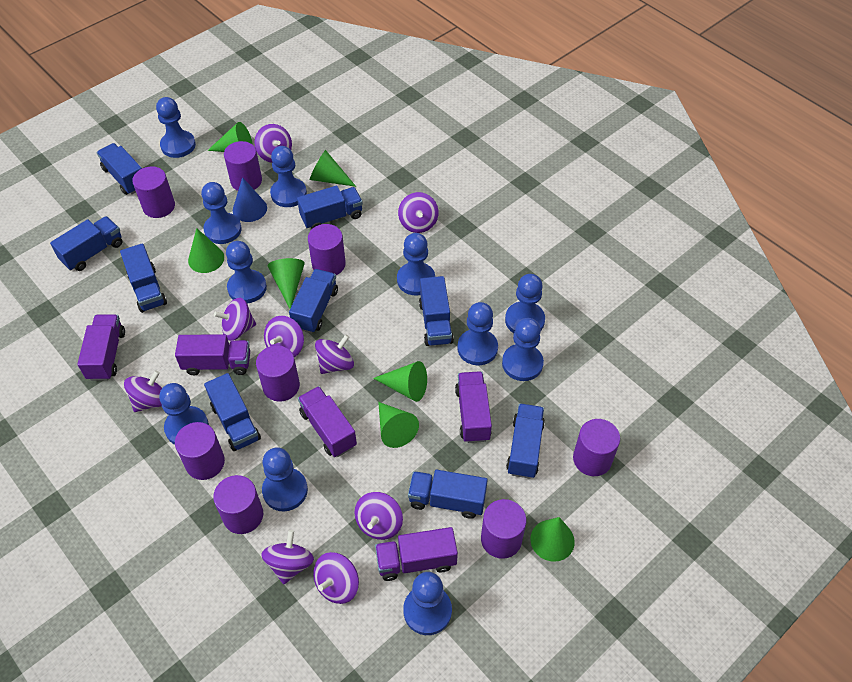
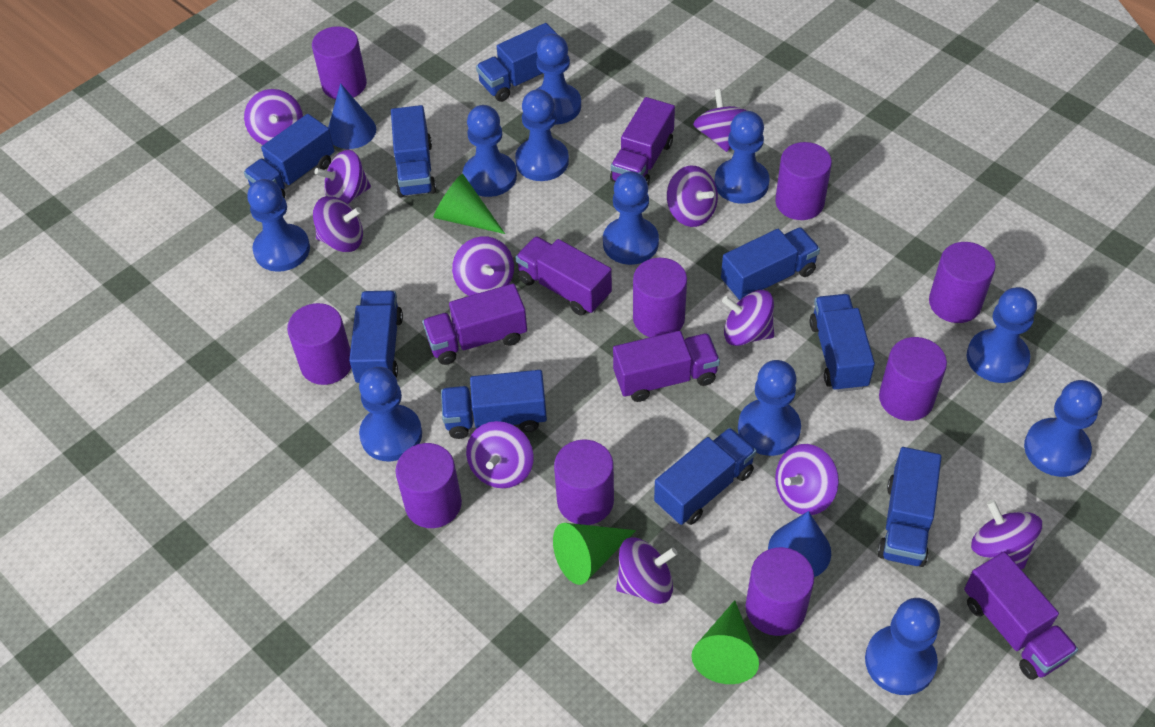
blue cone: 1 -> 2
green cone: 7 -> 3
purple cylinder: 8 -> 9
purple spinning top: 9 -> 11

